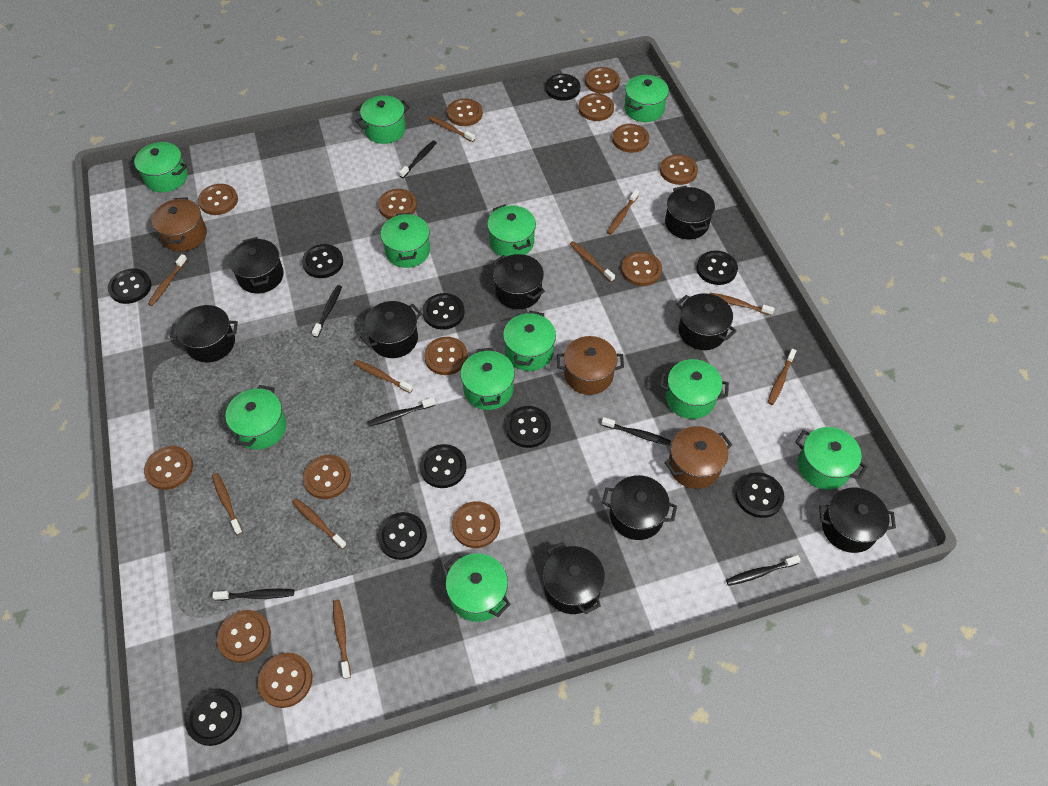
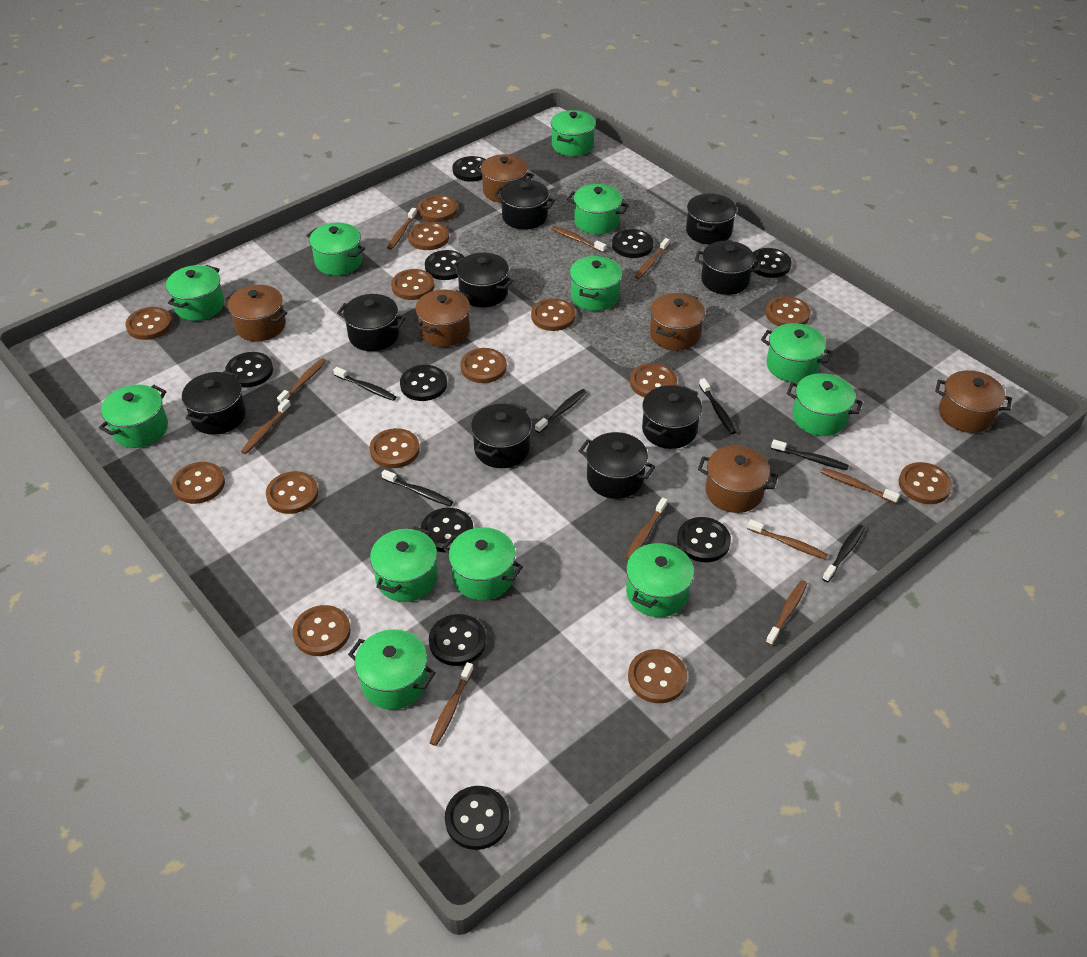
brown pot: 3 -> 6
green pot: 11 -> 12

